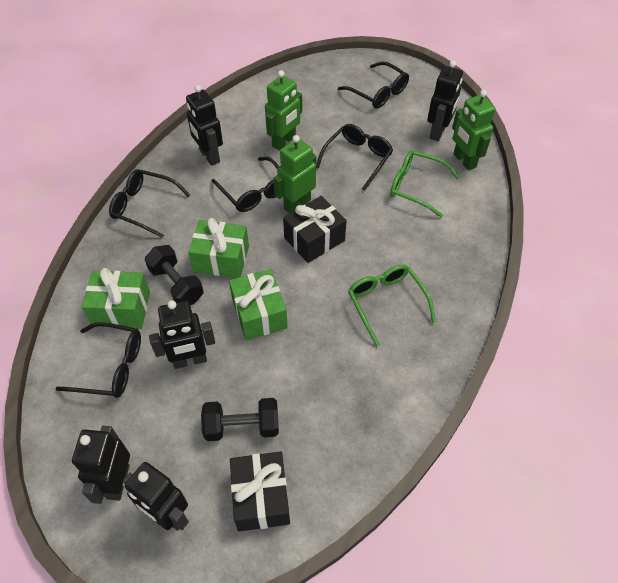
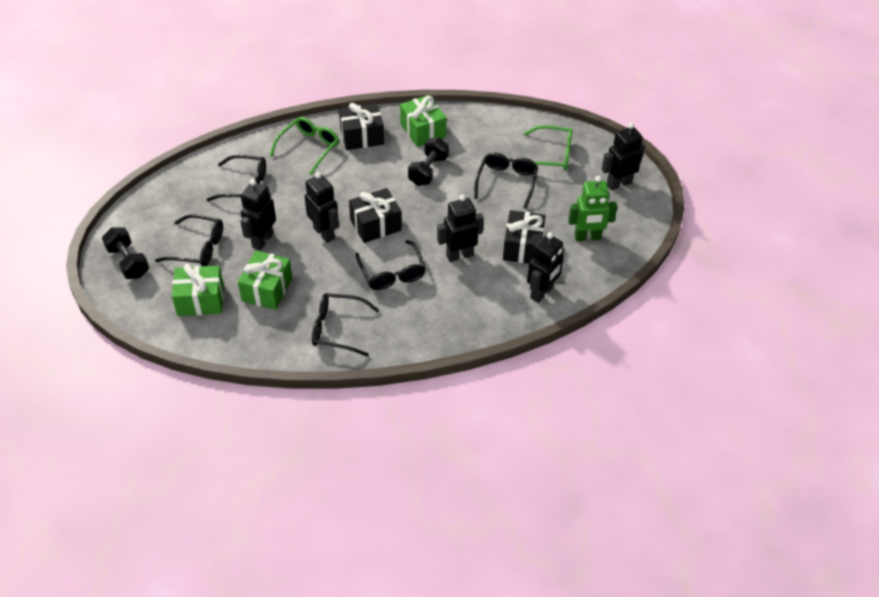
black gift: 2 -> 3
green robot: 3 -> 1

